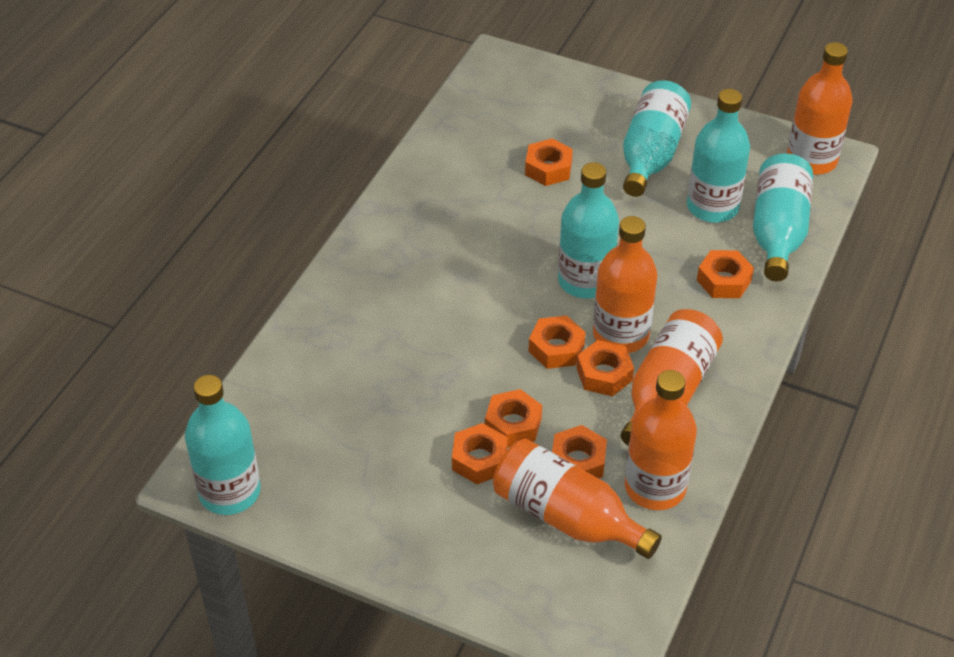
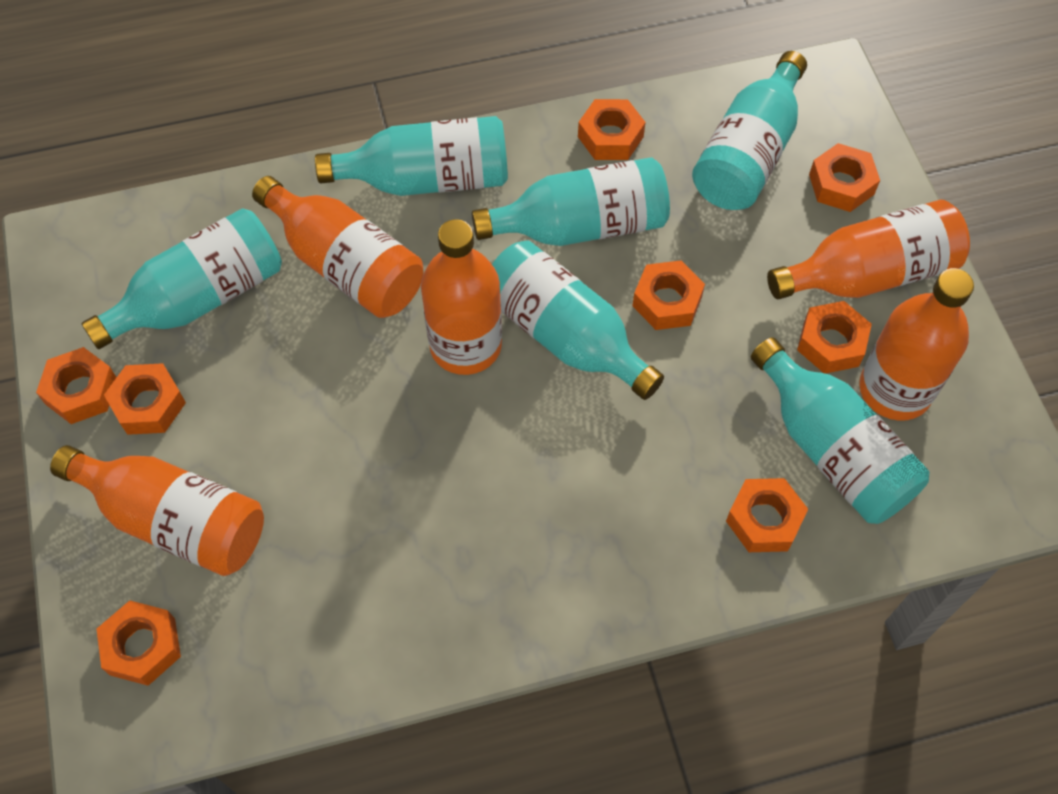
orange nut: 7 -> 8
turquoise bottle: 5 -> 6

